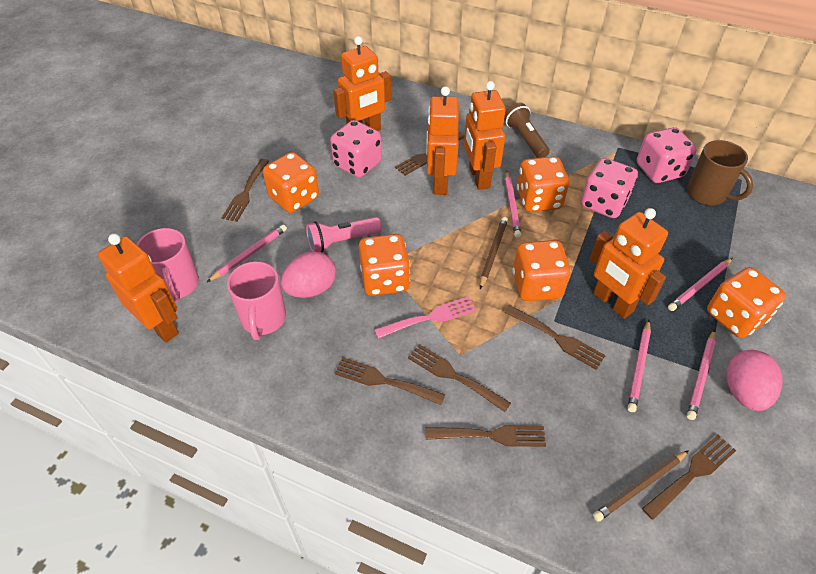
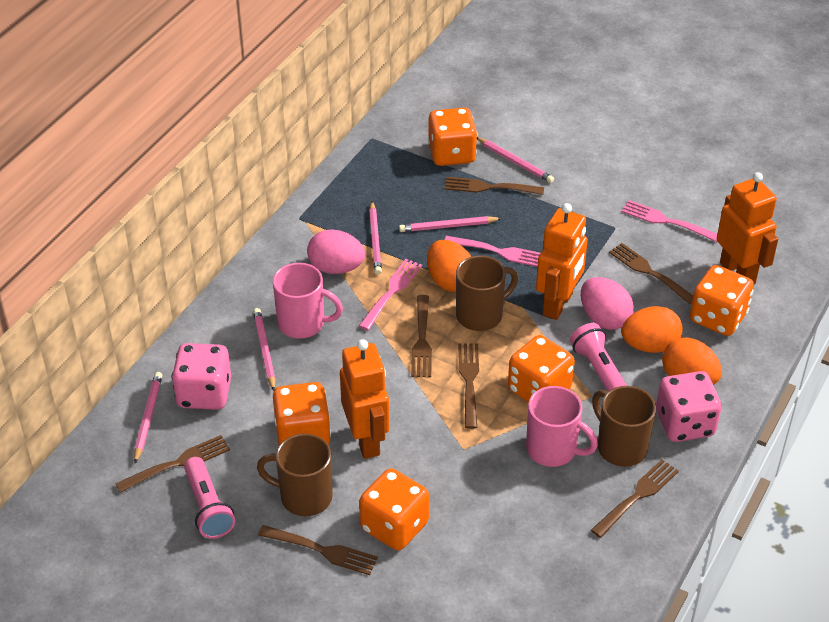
brown flashlight: 1 -> 0
brown mug: 1 -> 3
brown pencil: 2 -> 0
orange egg: 0 -> 3
orange robot: 5 -> 3
pink dice: 3 -> 2
pink flashlight: 1 -> 2
pink fork: 1 -> 3

